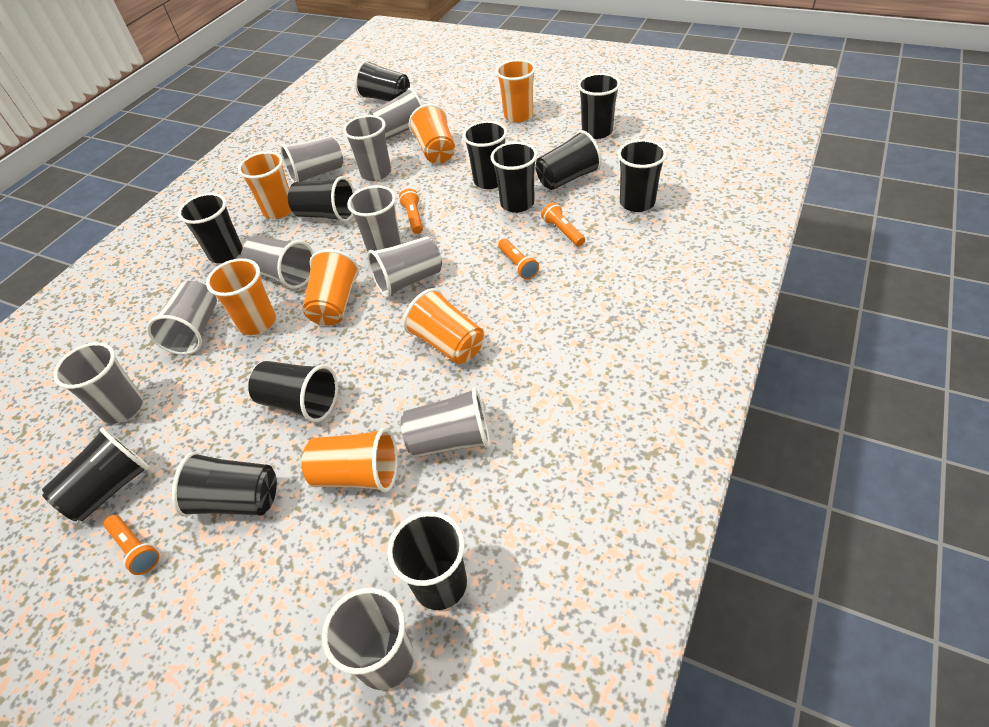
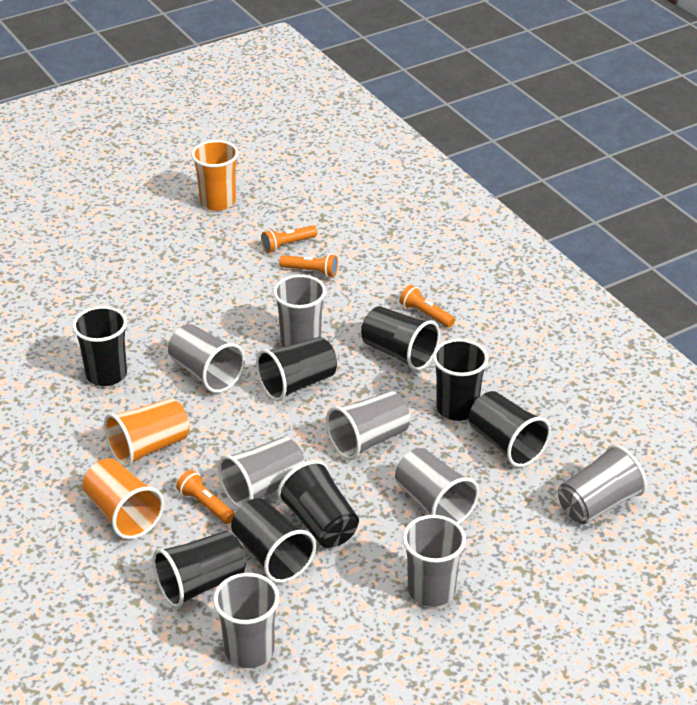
black cup: 12 -> 8
grey cup: 10 -> 8
orange cup: 7 -> 3

